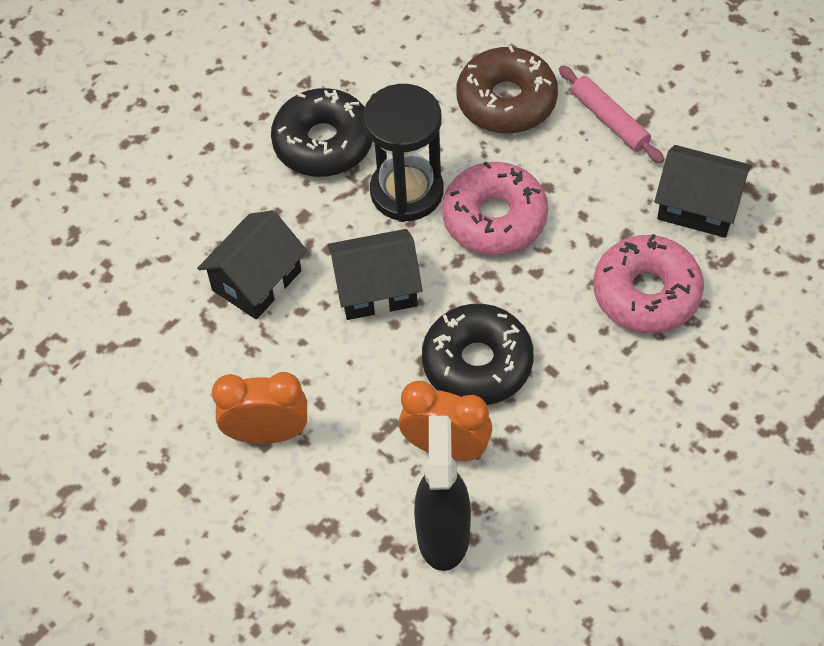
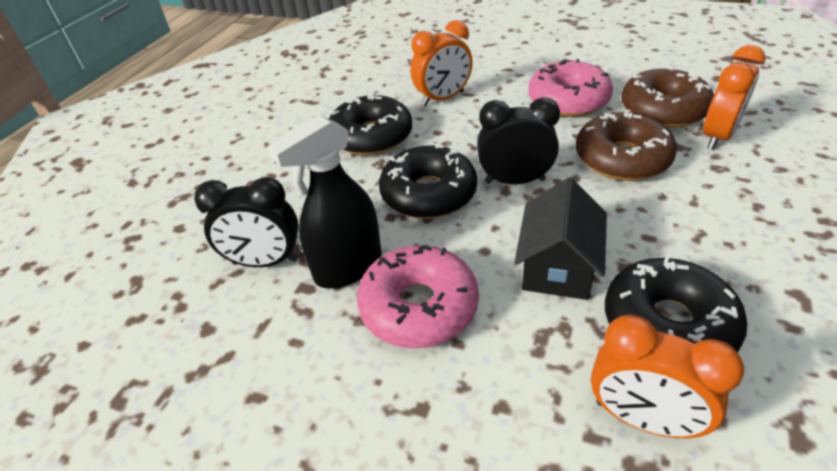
black clock: 0 -> 2
black donut: 2 -> 3
black hourglass: 1 -> 0
black house: 3 -> 1
brown donut: 1 -> 2
orange clock: 2 -> 3
pink rolling pin: 1 -> 0

